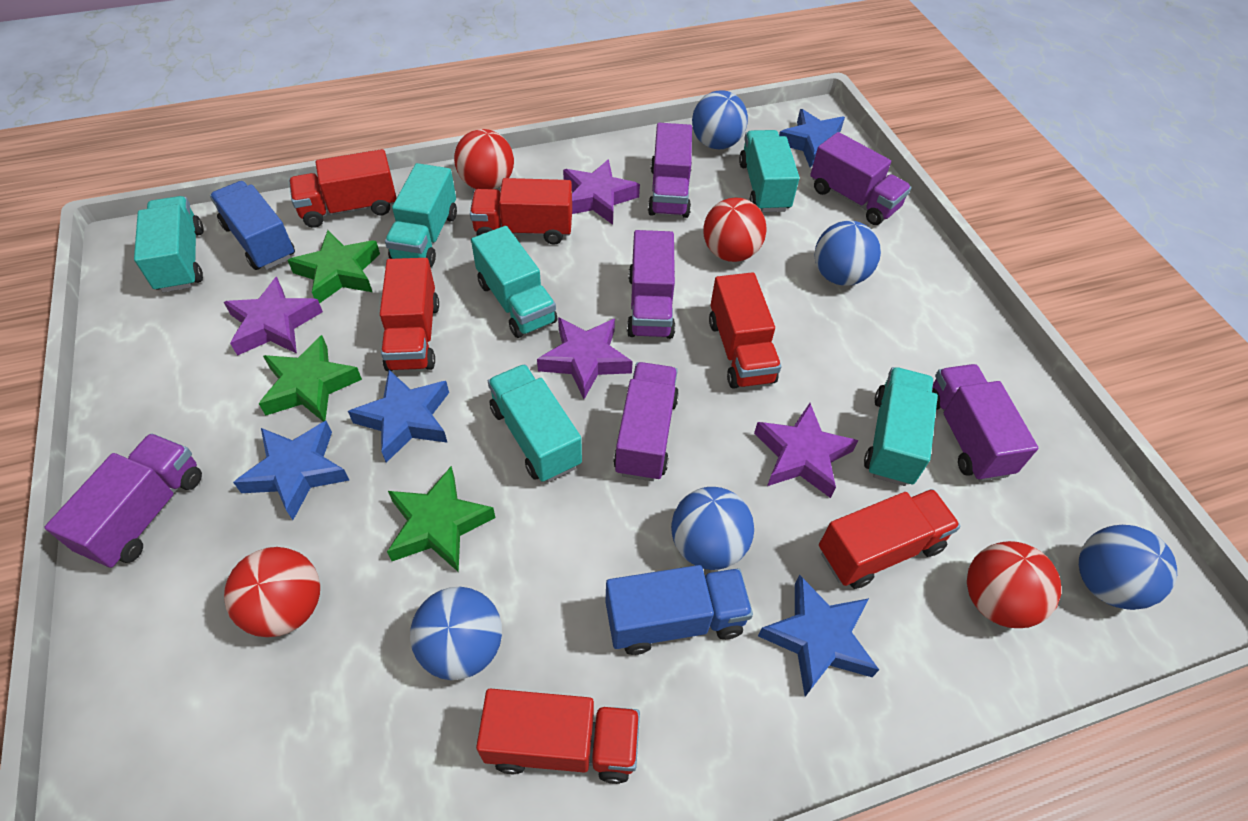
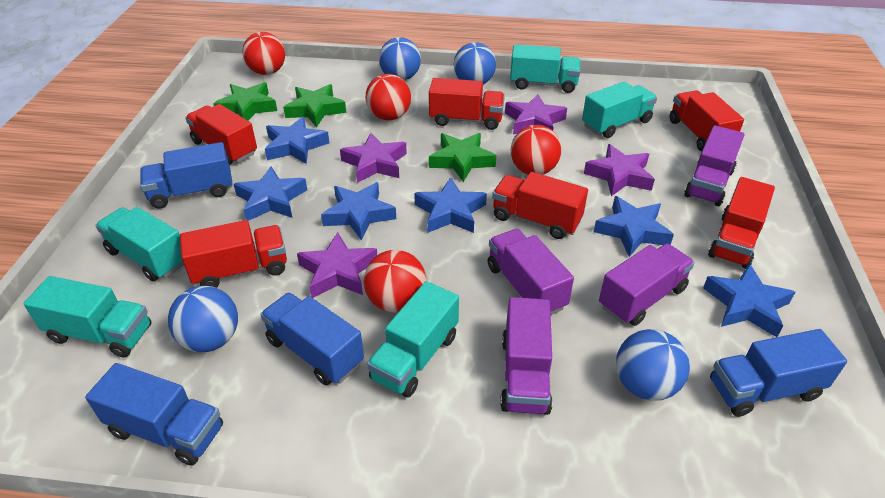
blue ball: 5 -> 4
blue star: 4 -> 6
blue truck: 2 -> 4
purple truck: 6 -> 4
turquoise truck: 6 -> 5

